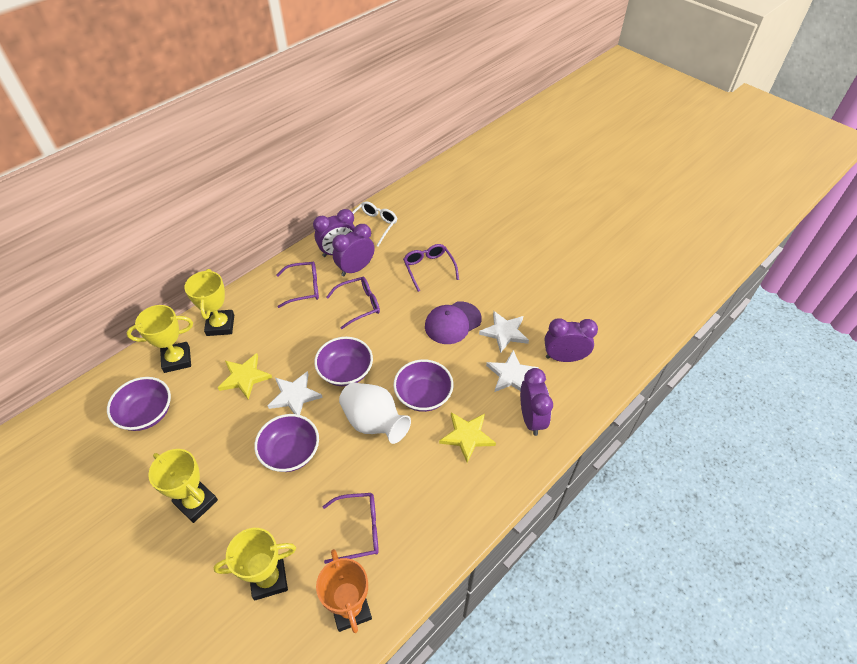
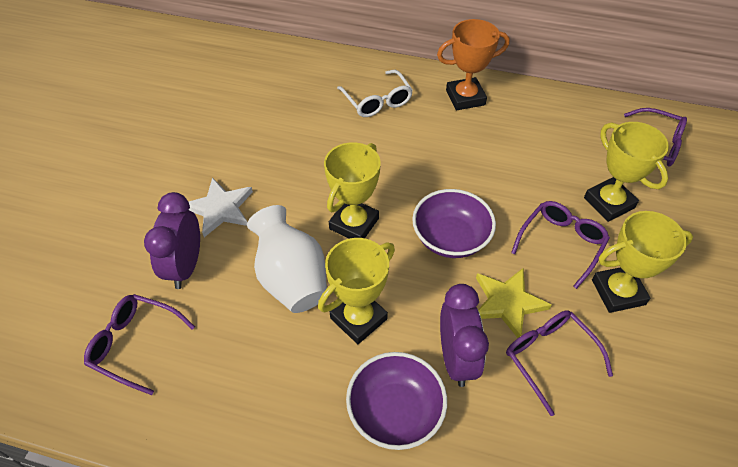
purple bowl: 4 -> 2
purple cap: 1 -> 0
purple clock: 4 -> 2
white star: 3 -> 1
yellow star: 2 -> 1

